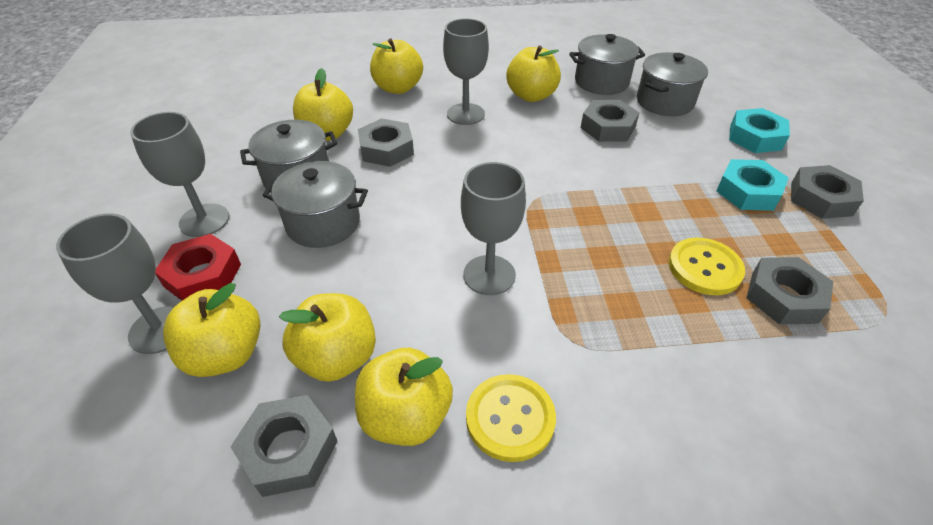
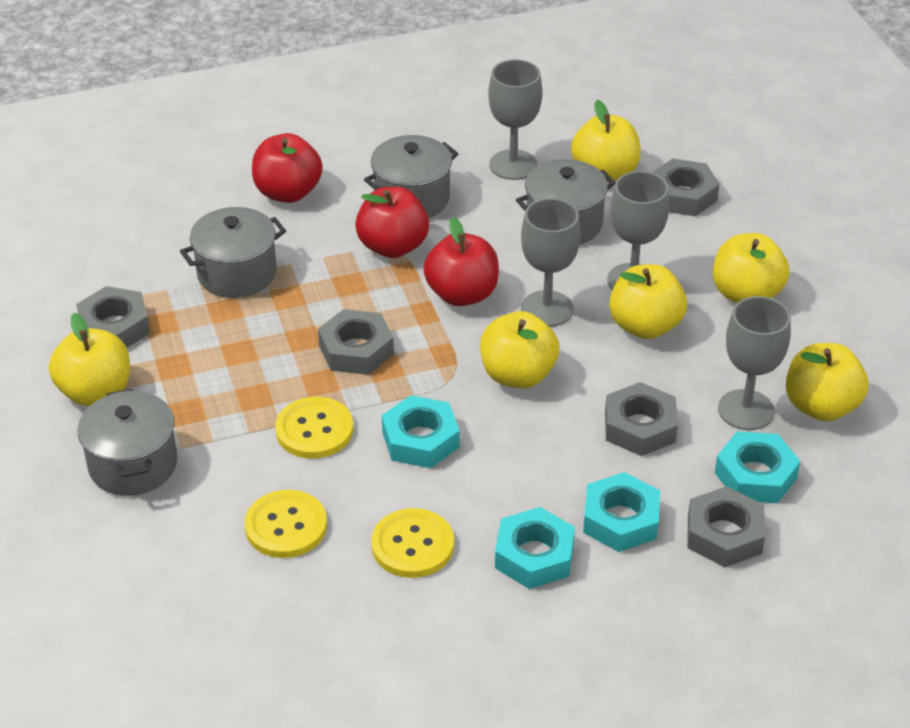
red apple: 0 -> 3
red nut: 1 -> 0
turquoise nut: 2 -> 4
yellow button: 2 -> 3

